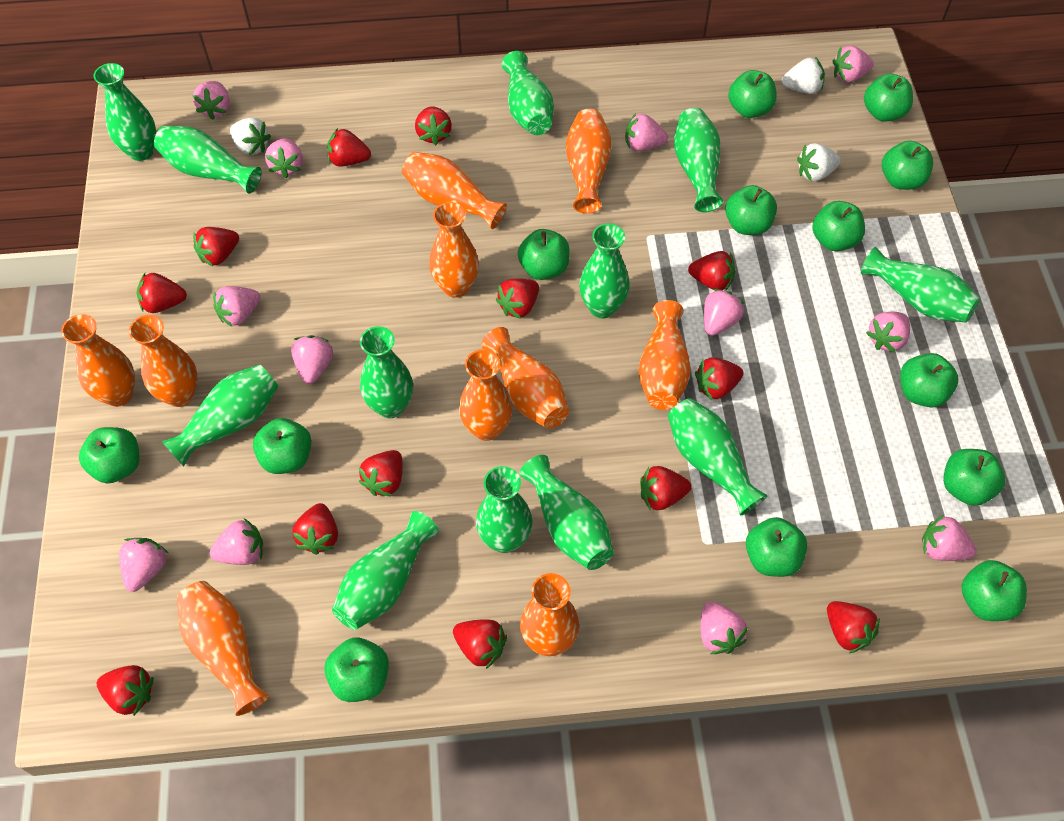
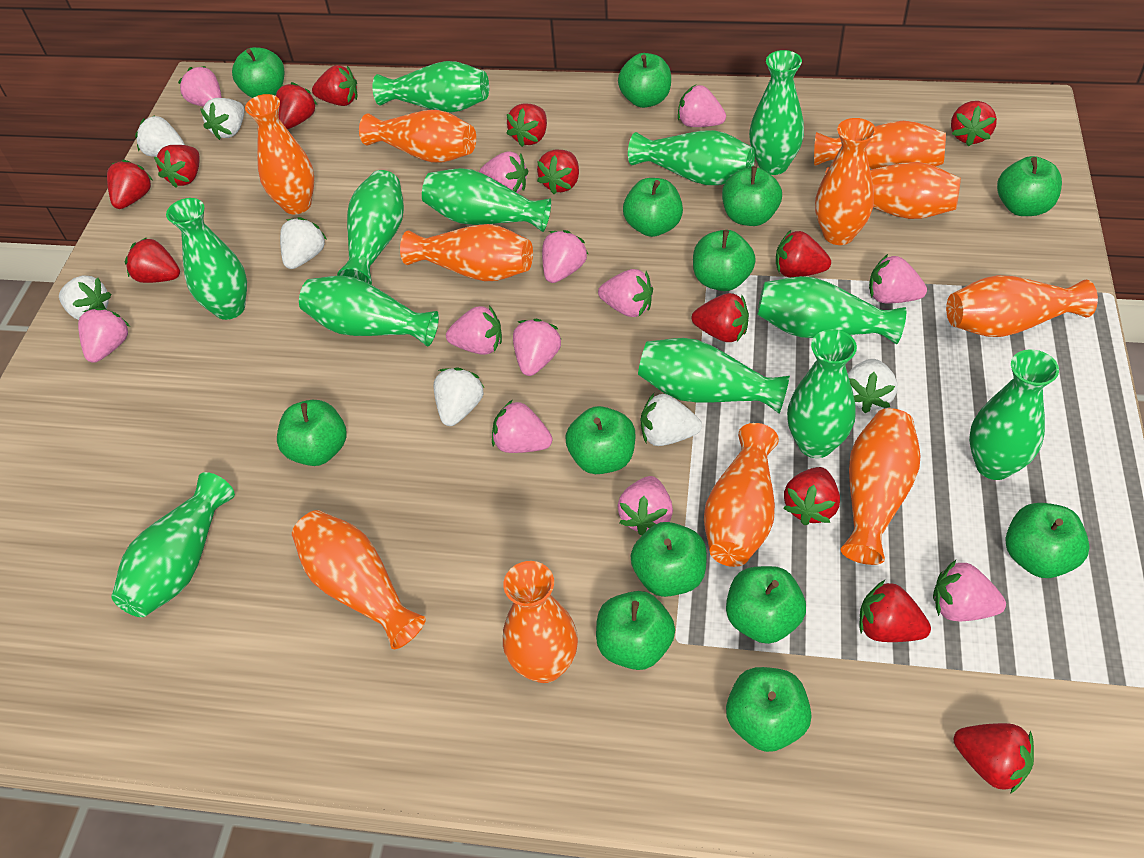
orange vase: 10 -> 11
white strawberry: 3 -> 7

